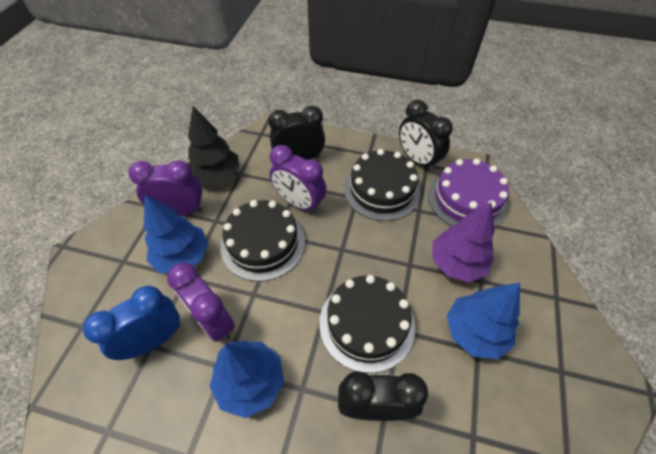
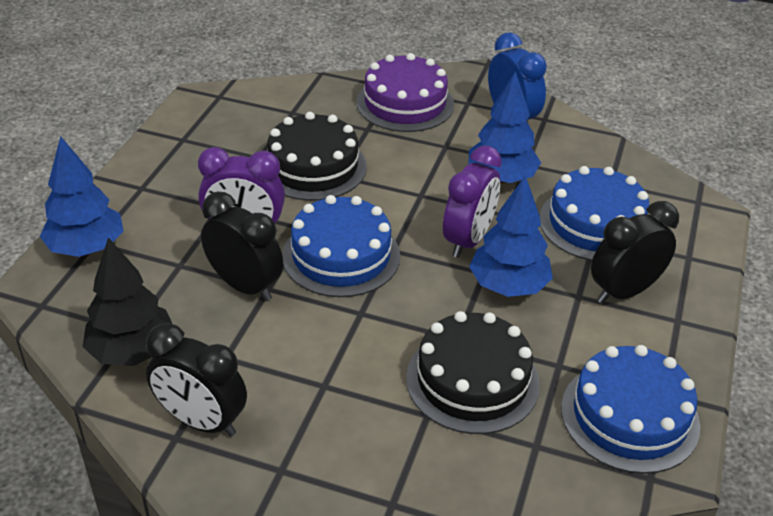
black cake: 3 -> 2
blue cake: 0 -> 3
purple clock: 3 -> 2
purple tree: 1 -> 0

